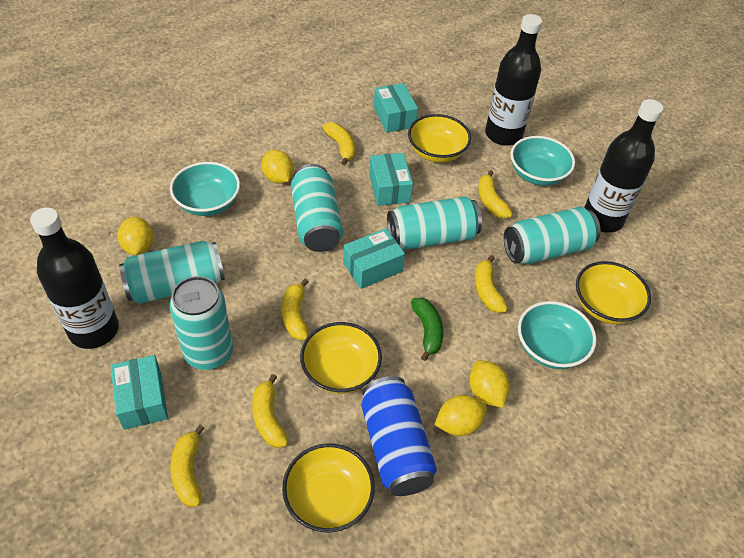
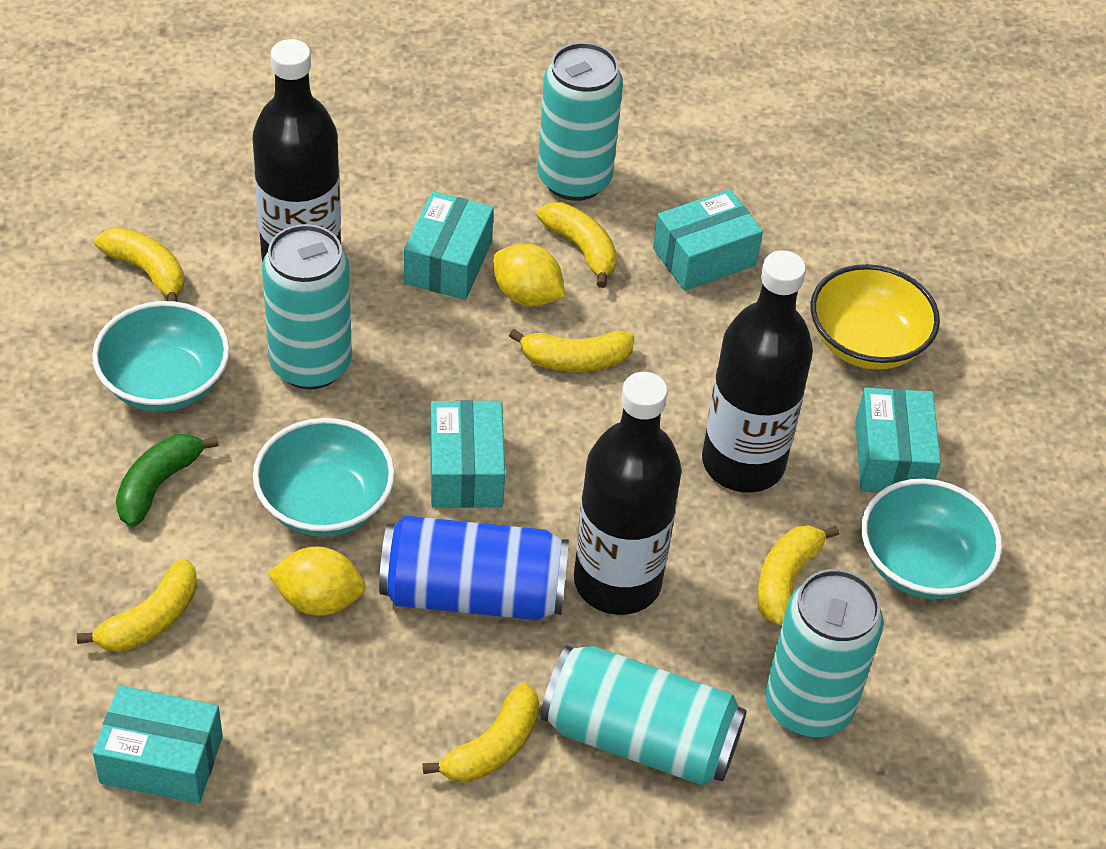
turquoise box: 4 -> 5
turquoise can: 5 -> 4
yellow bowl: 4 -> 1
yellow lemon: 4 -> 2

